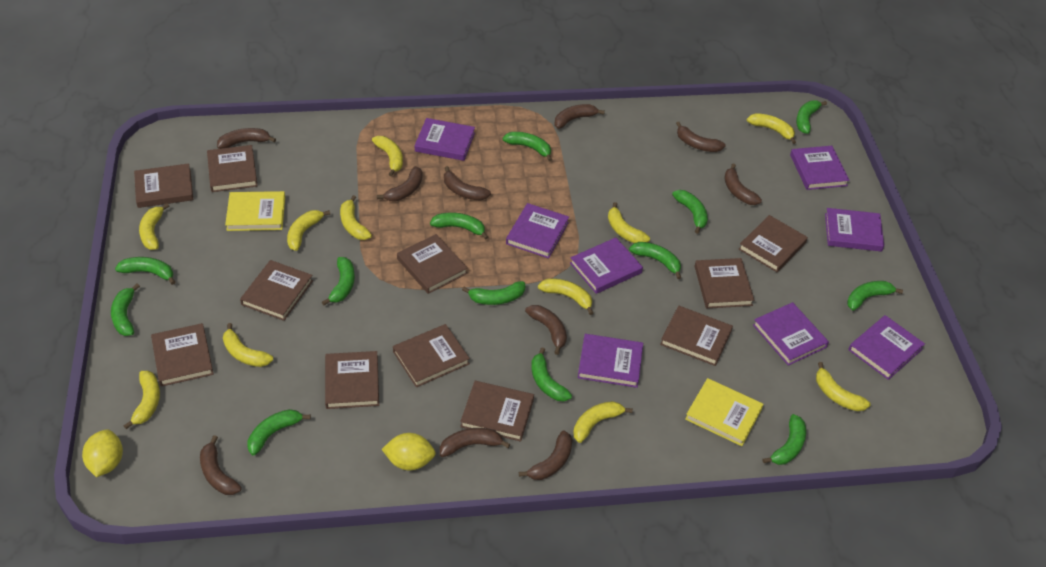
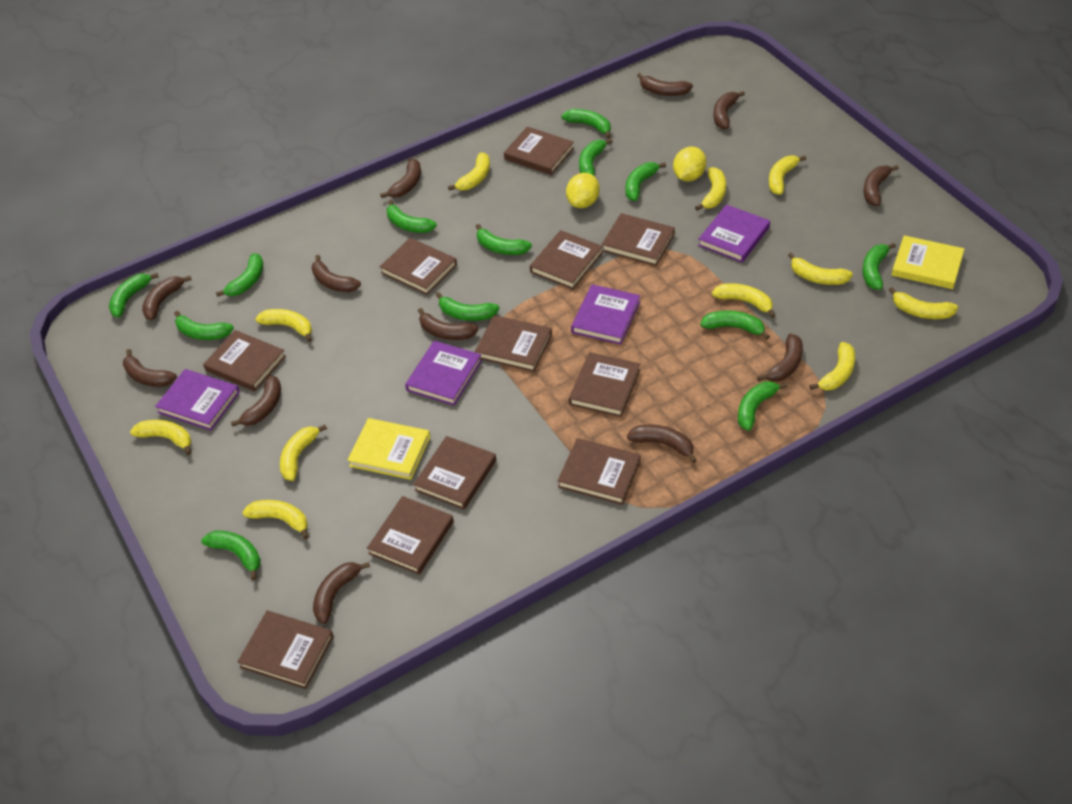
brown banana: 10 -> 12
purple book: 8 -> 4

